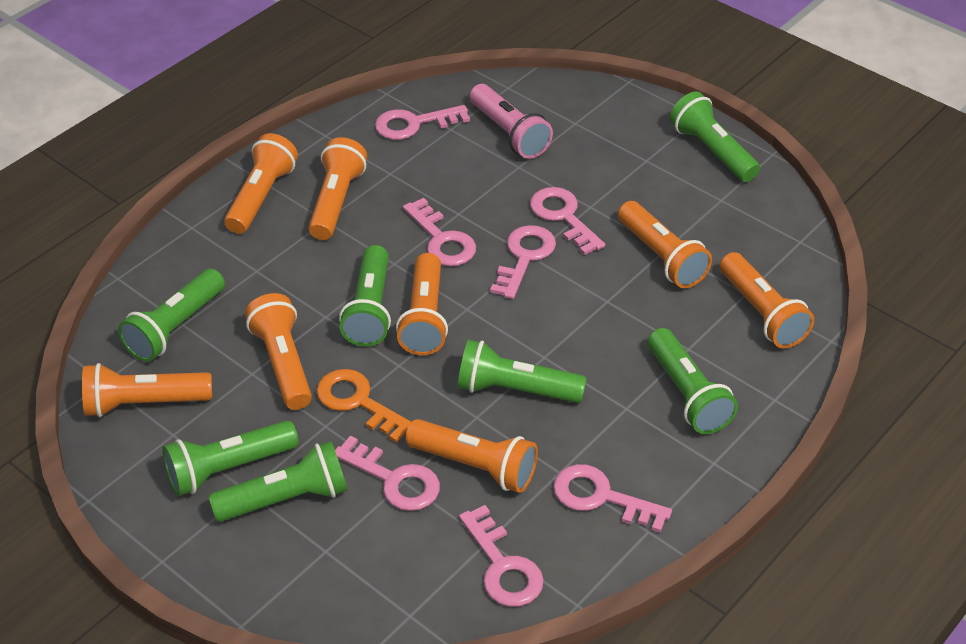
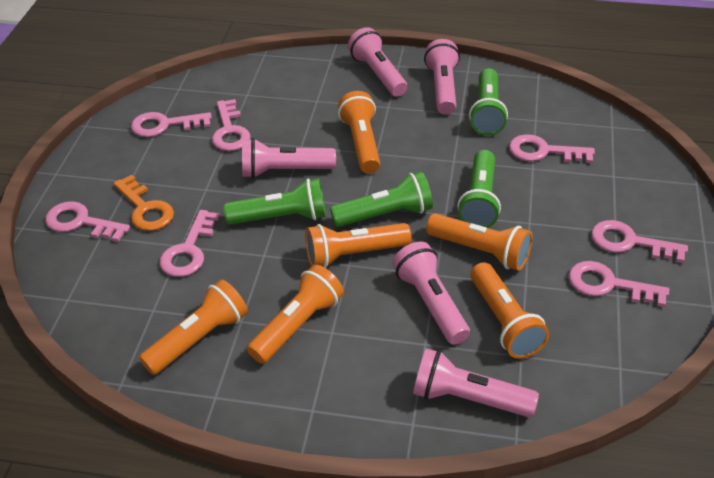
green flashlight: 7 -> 4
orange flashlight: 8 -> 6
pink flashlight: 1 -> 5

